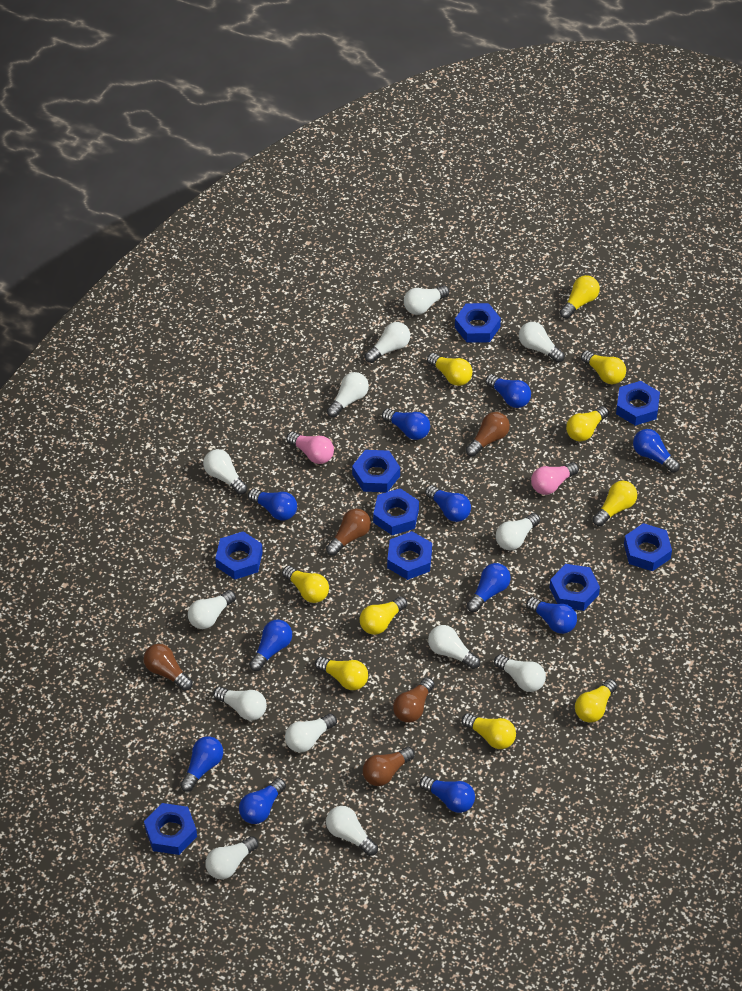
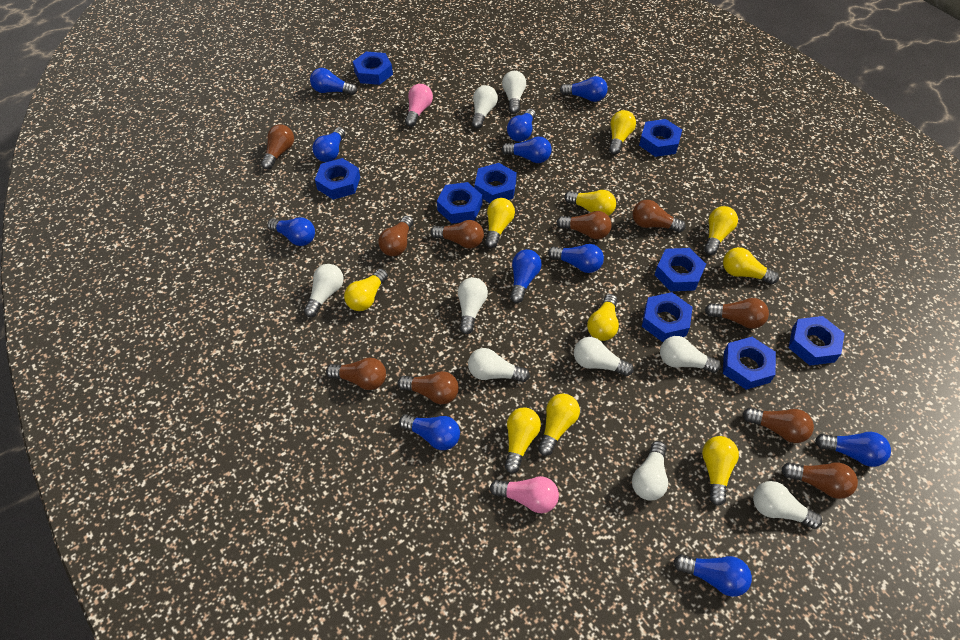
brown light bulb: 5 -> 10
white light bulb: 13 -> 9

